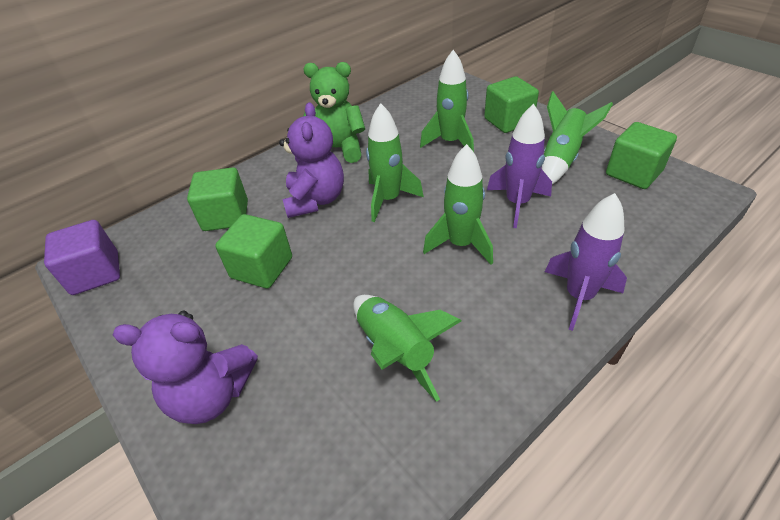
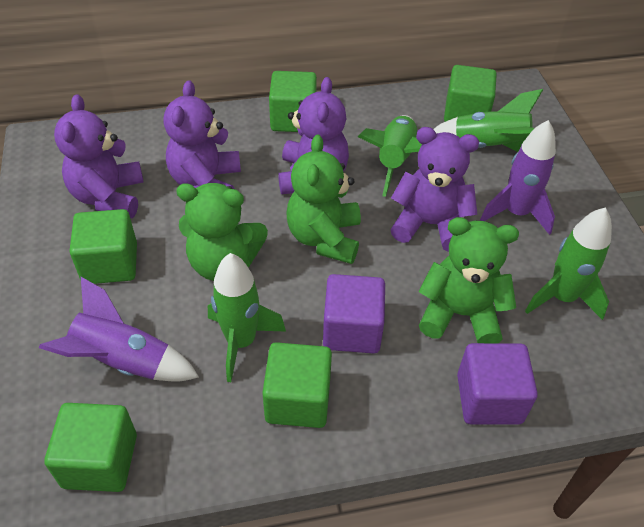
green cube: 4 -> 5
green rocket: 5 -> 4
green teddy bear: 1 -> 3
purple cube: 1 -> 2
purple teddy bear: 2 -> 4

